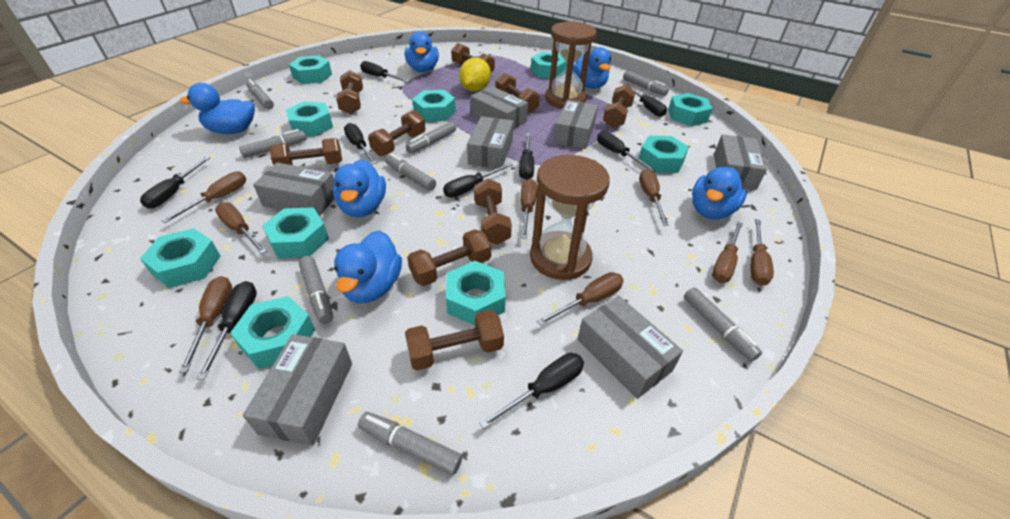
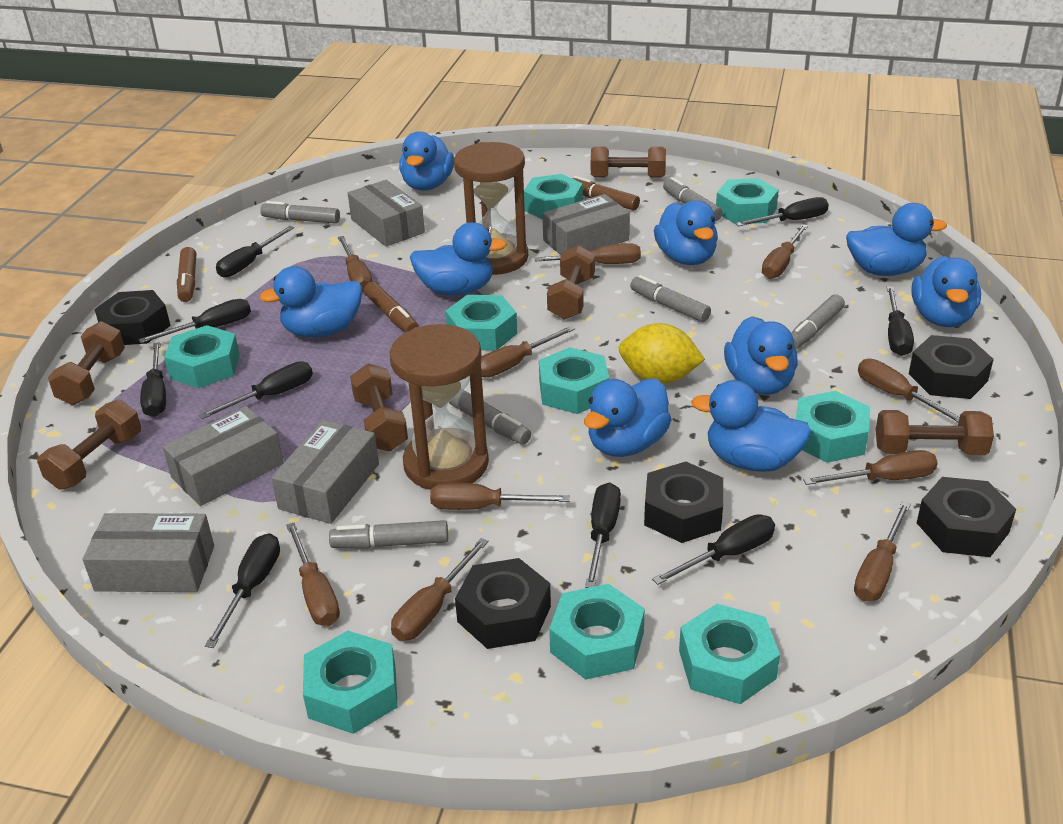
black nut: 0 -> 5
blue duck: 6 -> 9
brown dumbbell: 9 -> 6
brown marker: 0 -> 3
brown screwdriver: 8 -> 10
grey box: 7 -> 5
grey marker: 8 -> 6
turquoise nut: 10 -> 9

